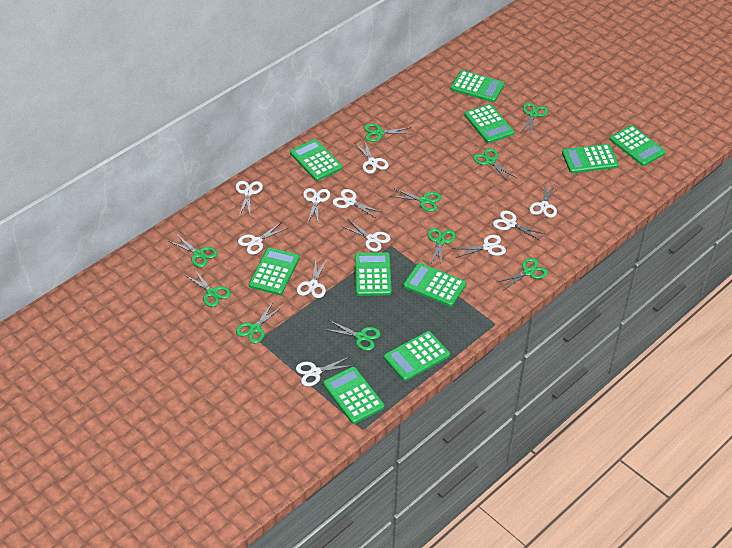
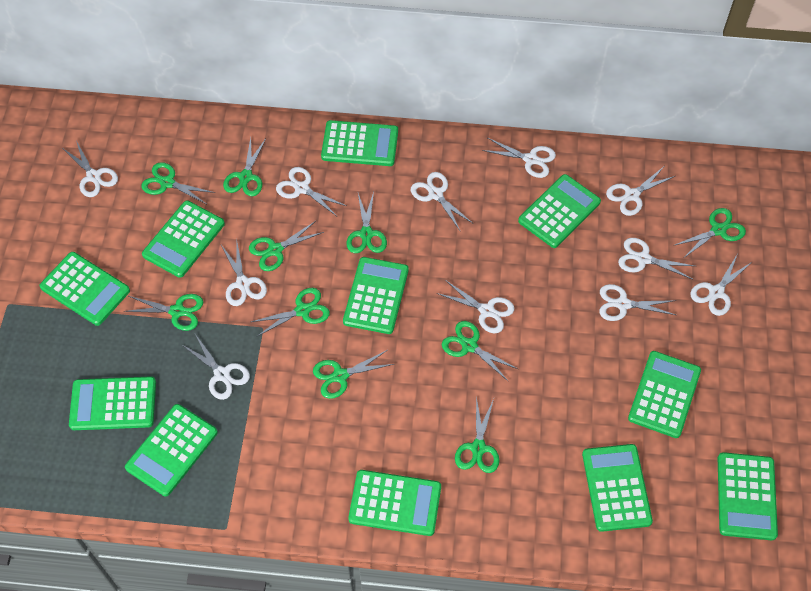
green calculator: 10 -> 11

